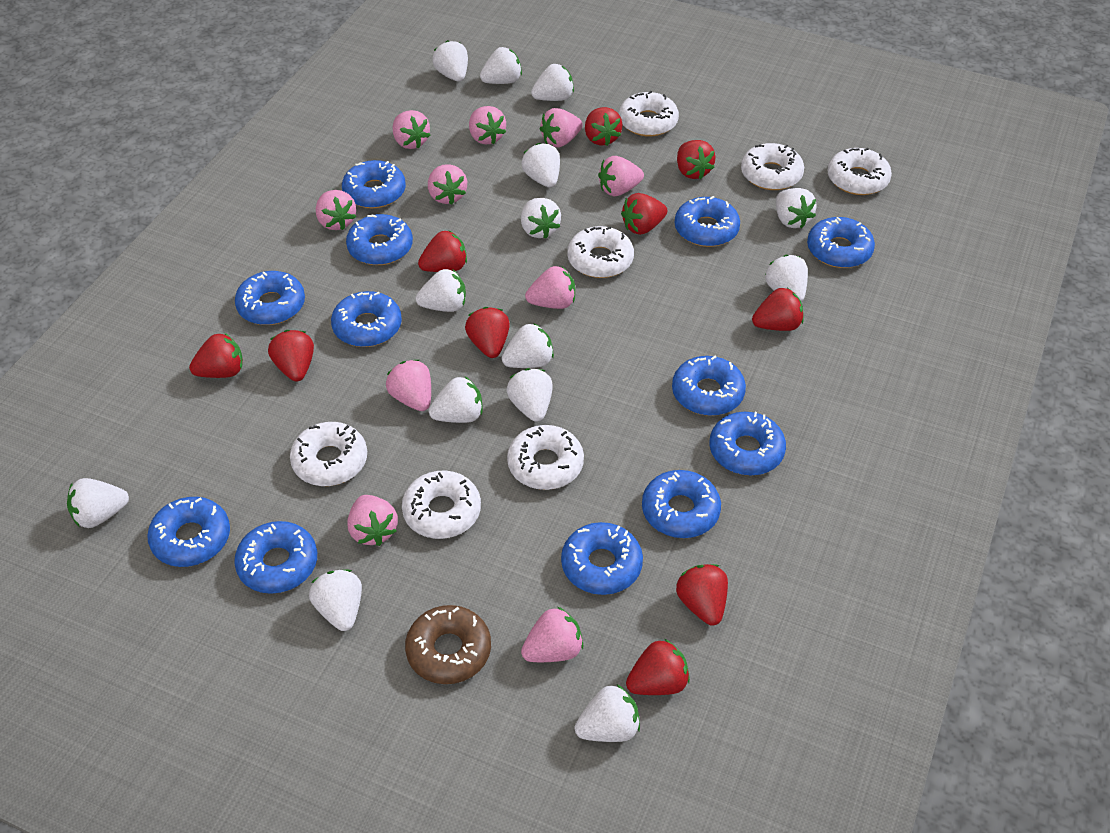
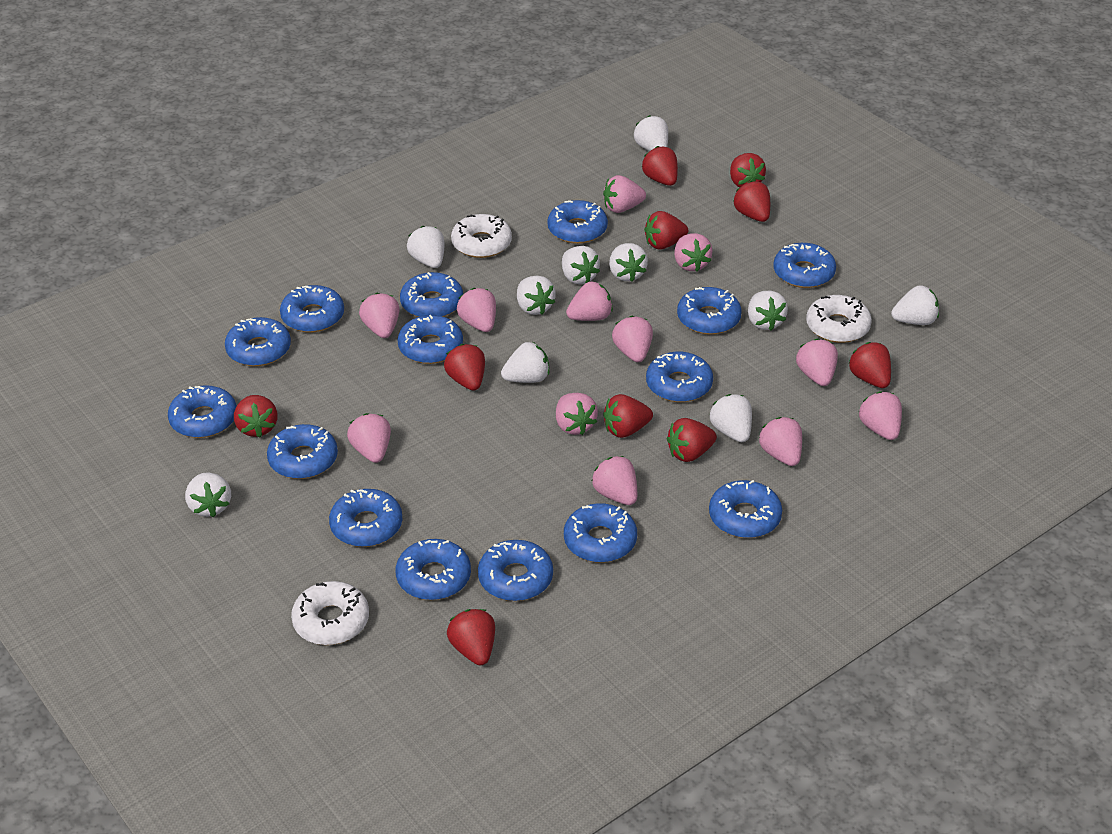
blue donut: 12 -> 15
brown donut: 1 -> 0
pink strawberry: 10 -> 12
white donut: 7 -> 3
white strawberry: 14 -> 10

